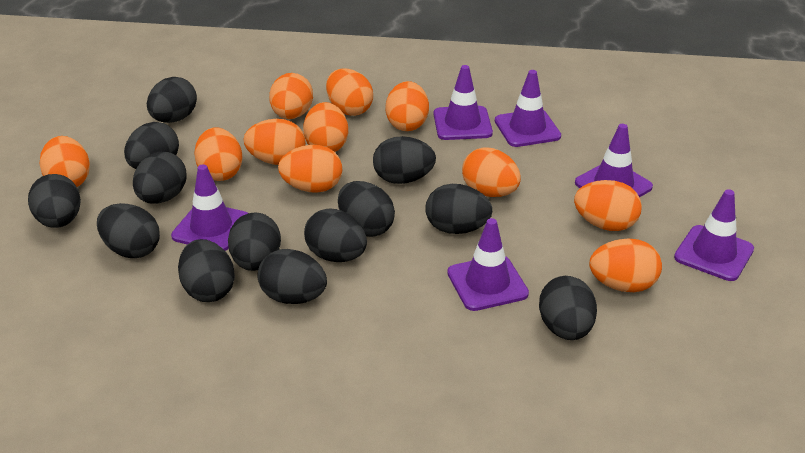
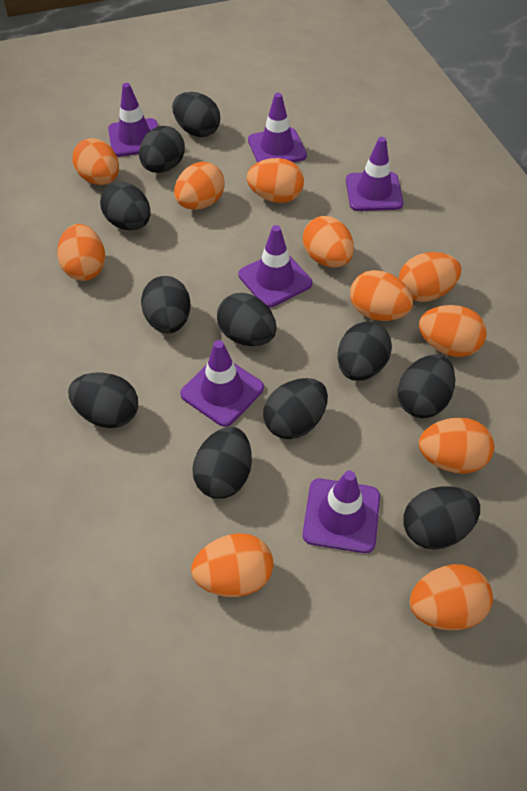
black egg: 13 -> 11

